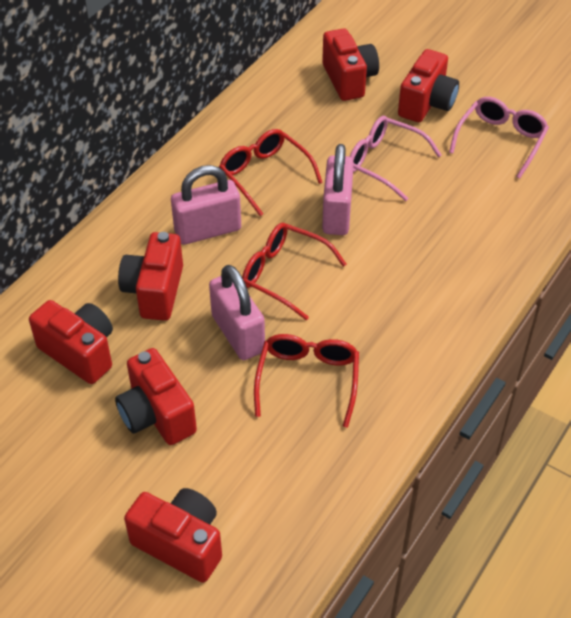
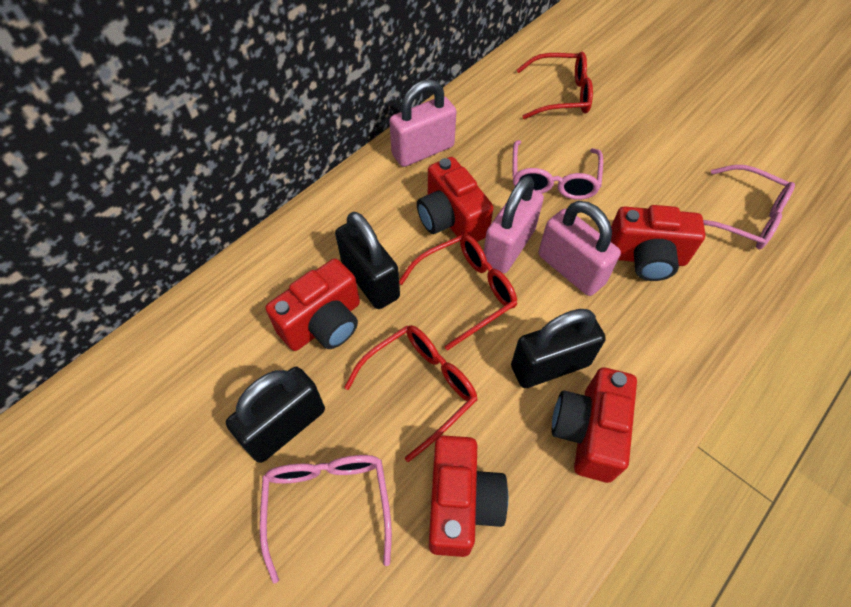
black padlock: 0 -> 3
pink glasses: 2 -> 3
red camera: 6 -> 5

